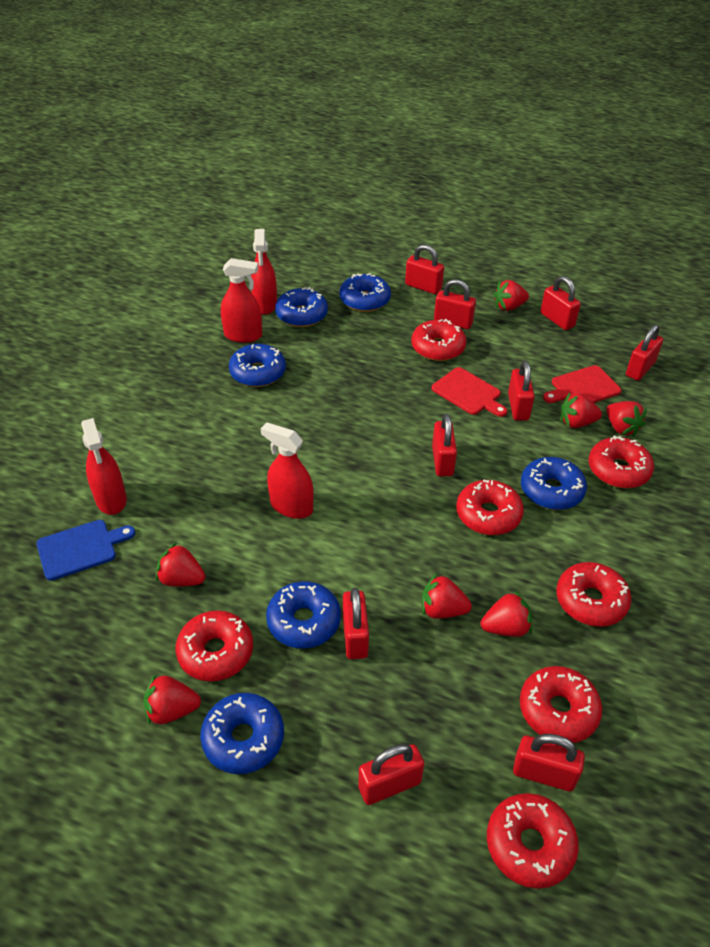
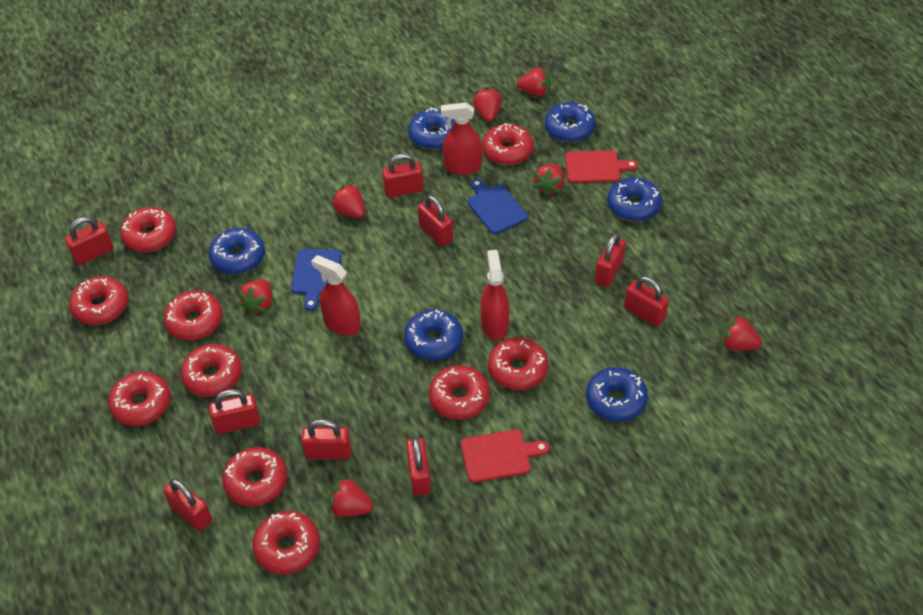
blue cutting board: 1 -> 2
red donut: 7 -> 10
red spray bottle: 4 -> 3

